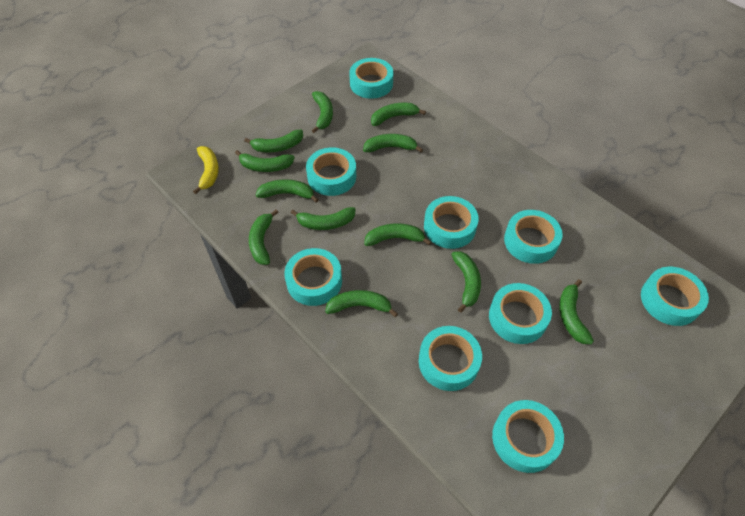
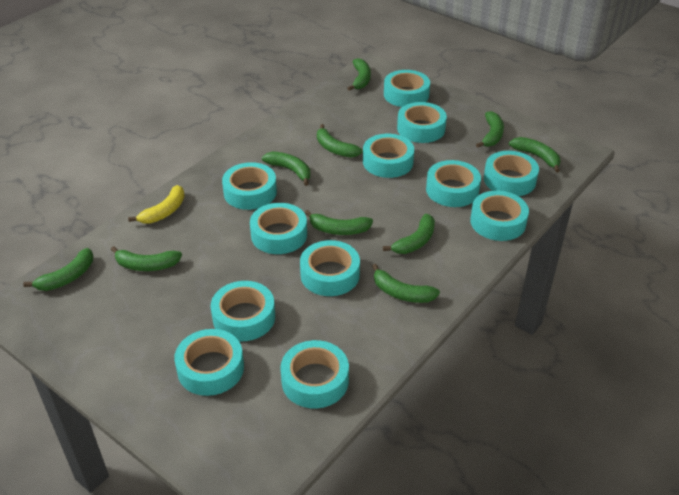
green banana: 12 -> 10
turquoise tape: 9 -> 12

